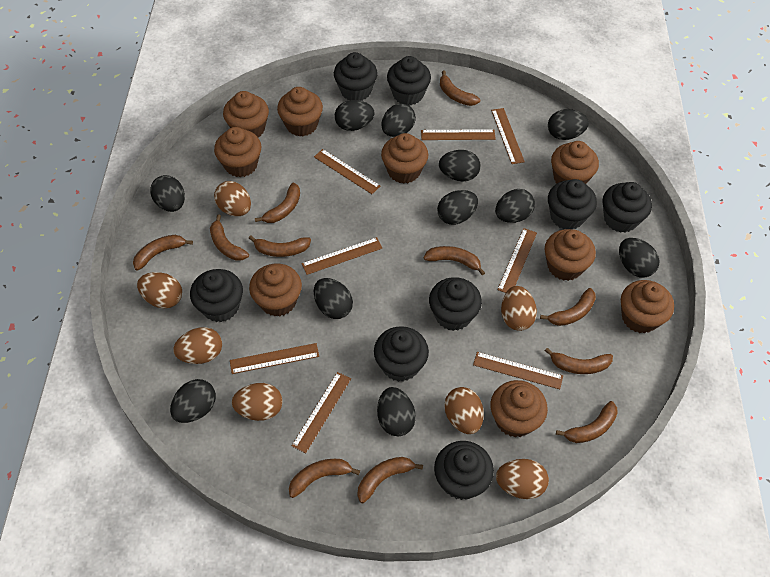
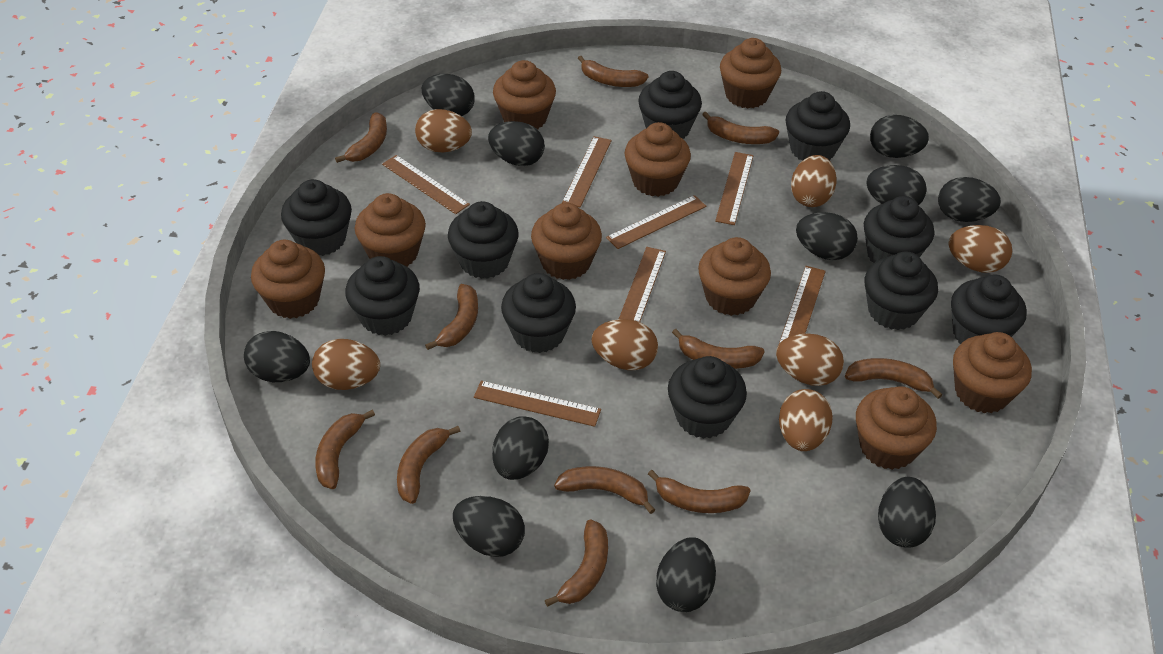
black cupcake: 8 -> 10
brown ruler: 8 -> 7

